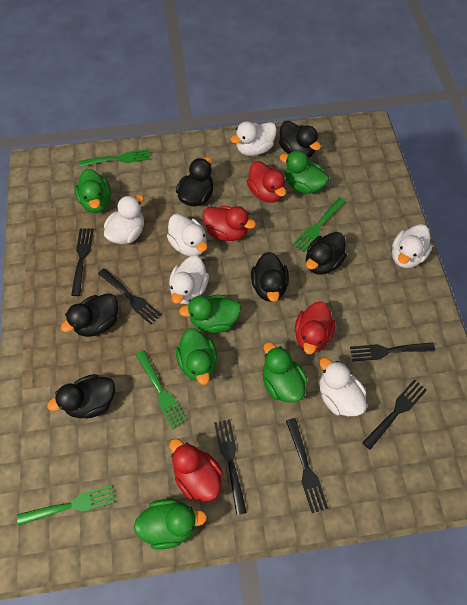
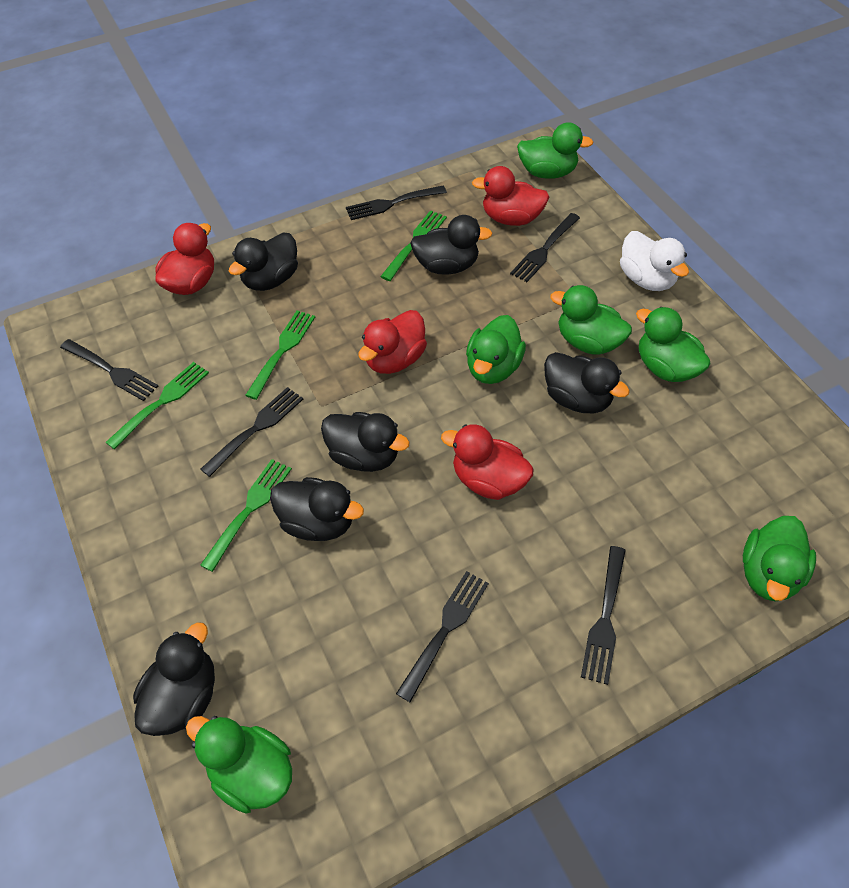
white duck: 6 -> 1

